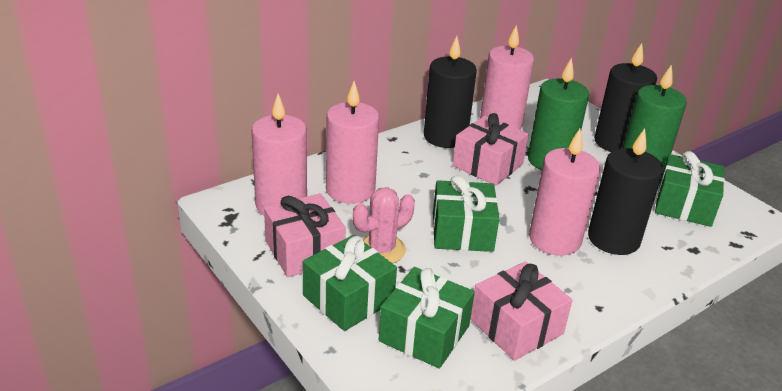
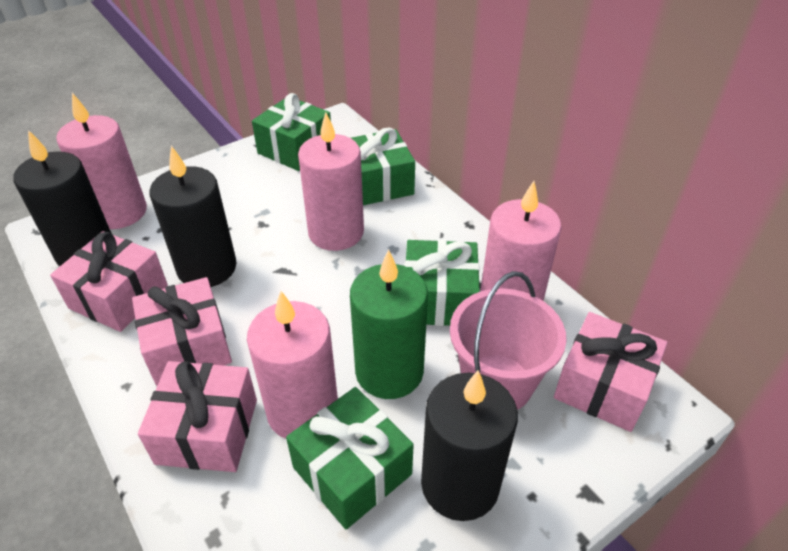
green candle: 2 -> 1
pink bucket: 0 -> 1
pink cactus: 1 -> 0
pink gift: 3 -> 4

